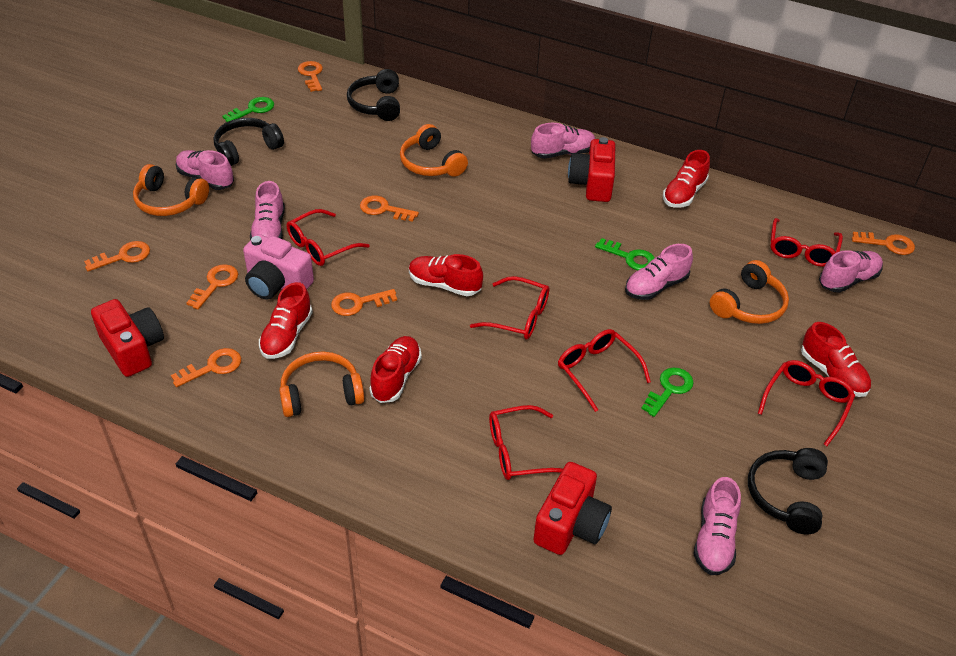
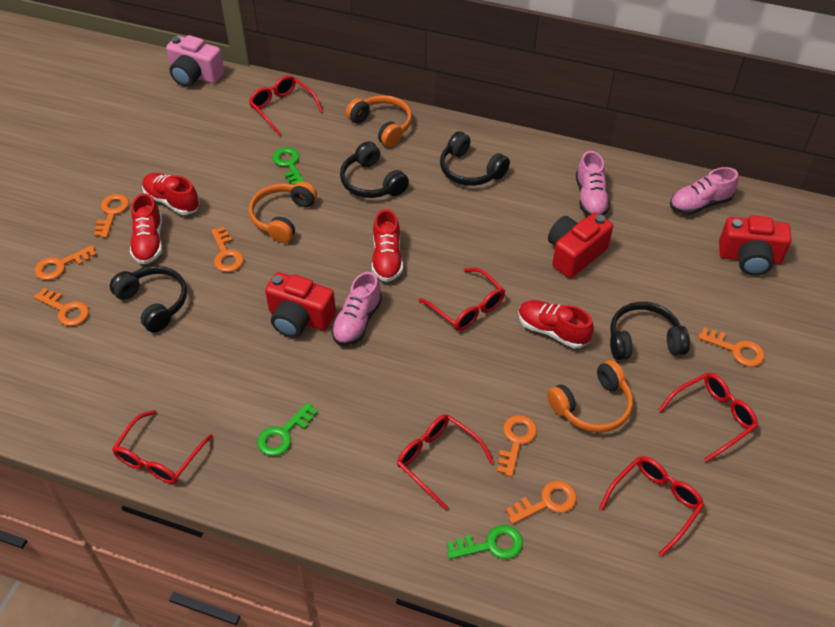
black headphones: 3 -> 4
orange headphones: 4 -> 3
pink shoe: 6 -> 3
red shoe: 5 -> 4

